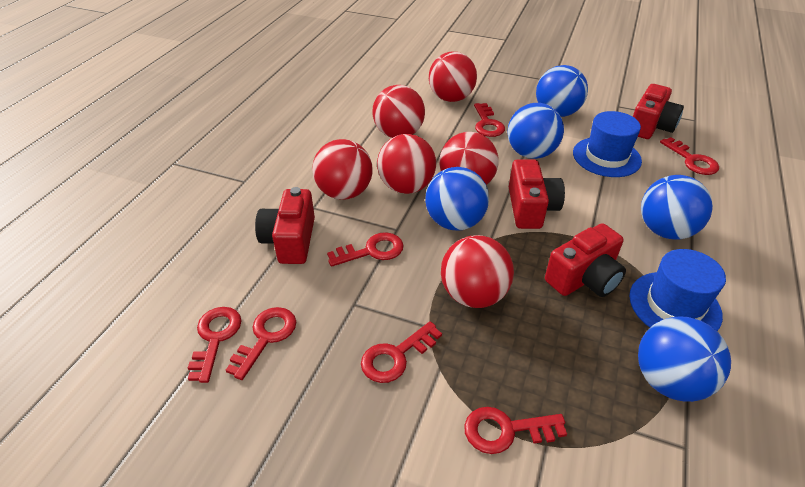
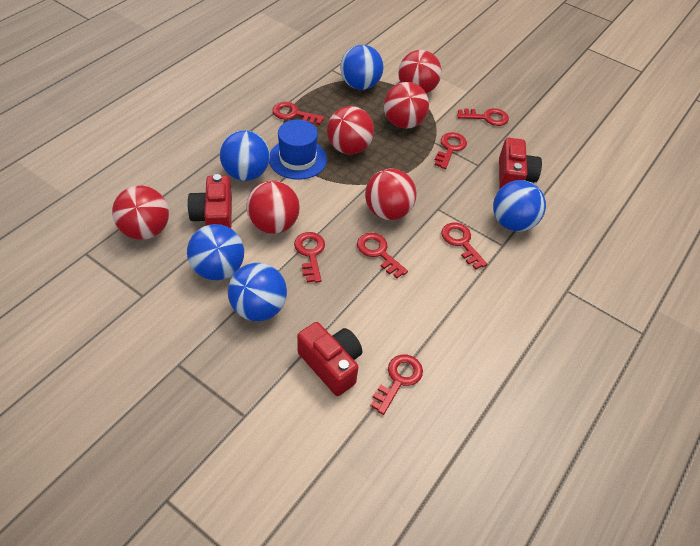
blue hat: 2 -> 1
red camera: 4 -> 3

